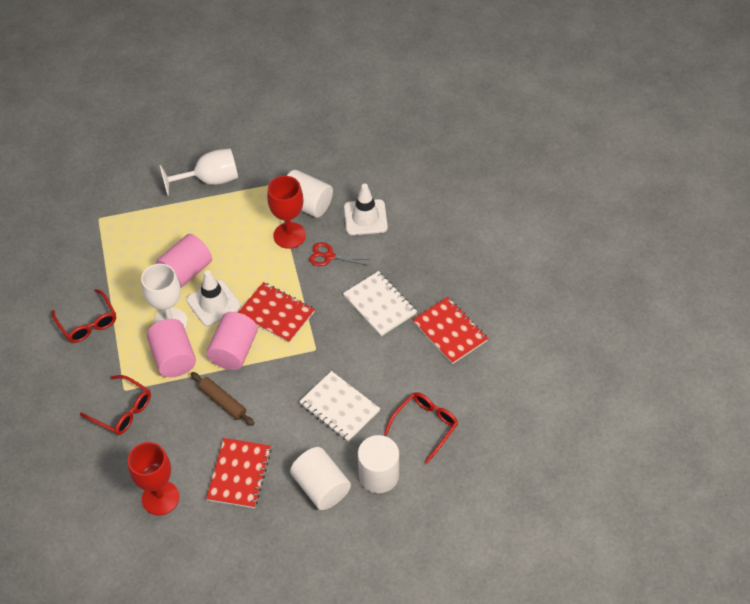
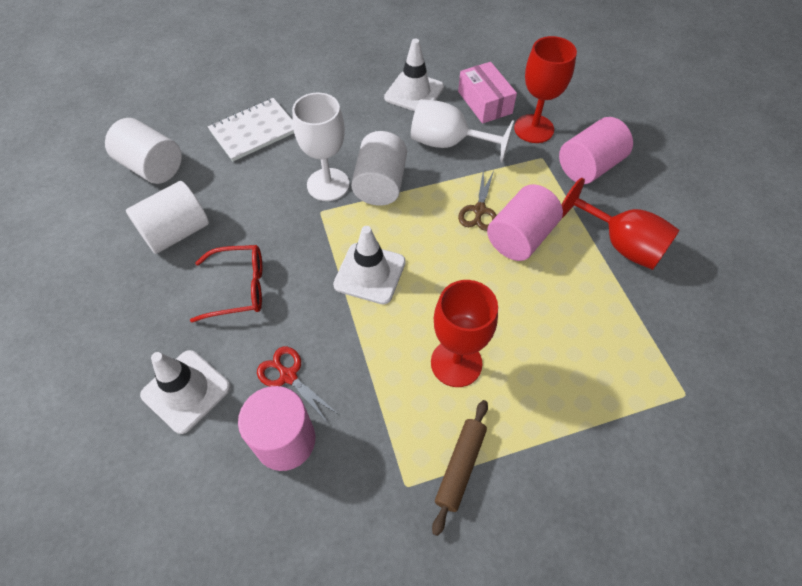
brown scissors: 0 -> 1
pink box: 0 -> 1
red glasses: 3 -> 1
red goblet: 2 -> 3
red notebook: 3 -> 0
white notebook: 2 -> 1
white traffic cone: 2 -> 3

